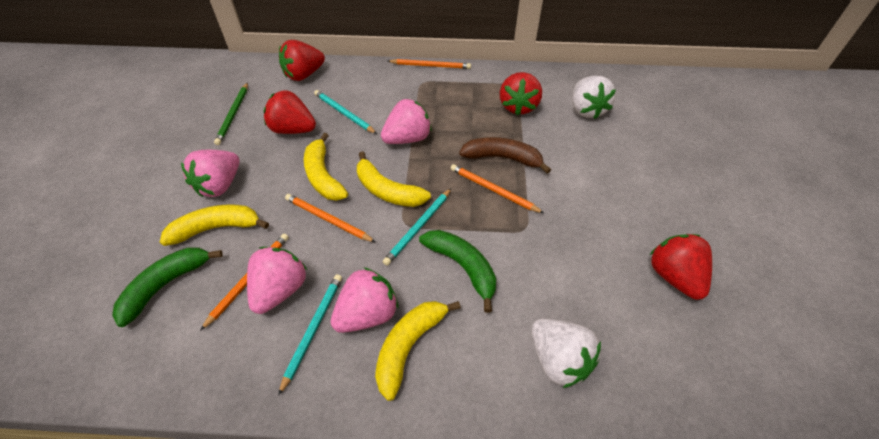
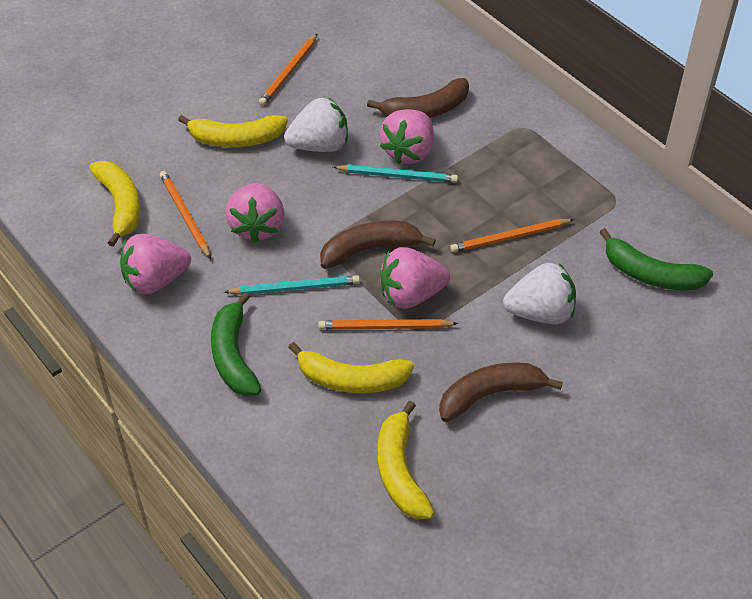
brown banana: 1 -> 3
green pencil: 1 -> 0
red strawberry: 4 -> 0
turquoise pencil: 3 -> 2

